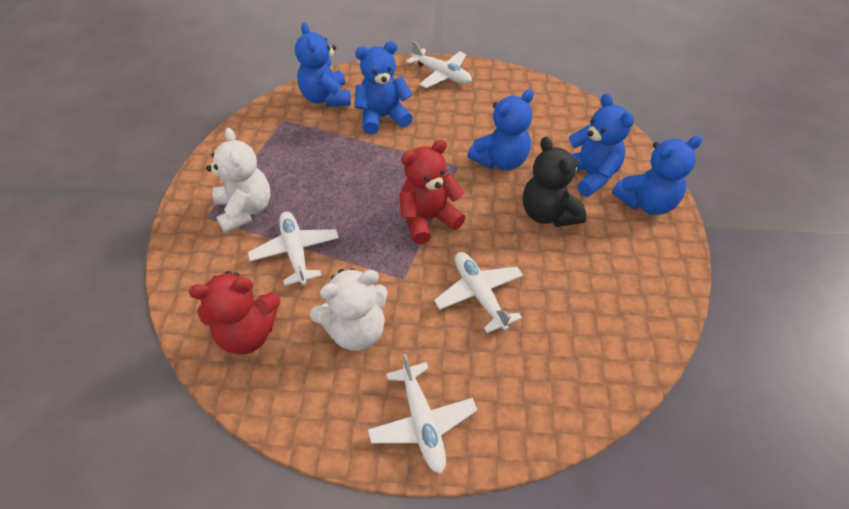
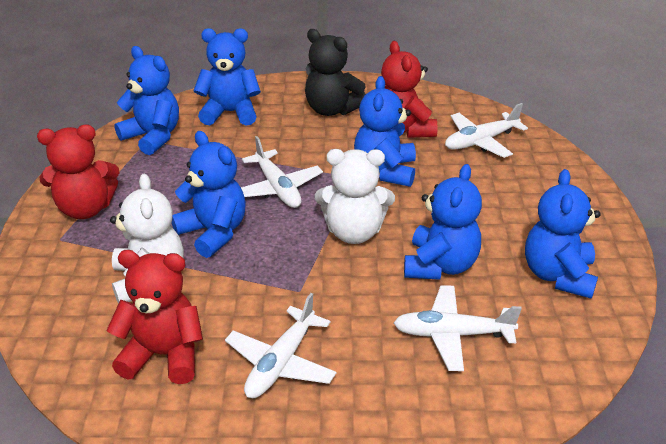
blue teddy bear: 5 -> 6
red teddy bear: 2 -> 3

